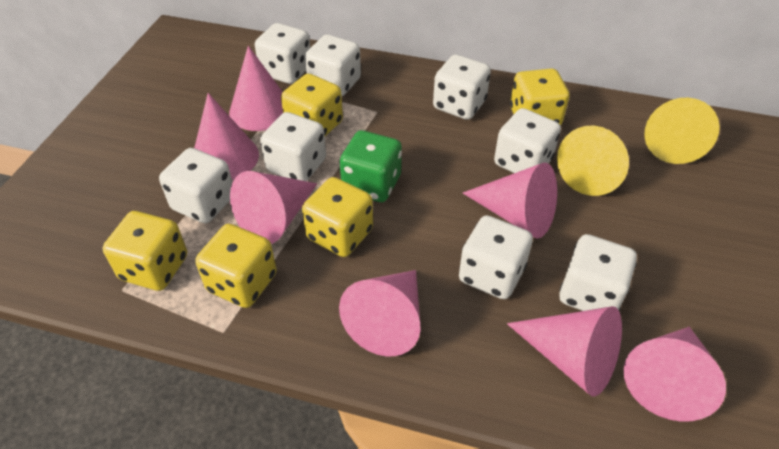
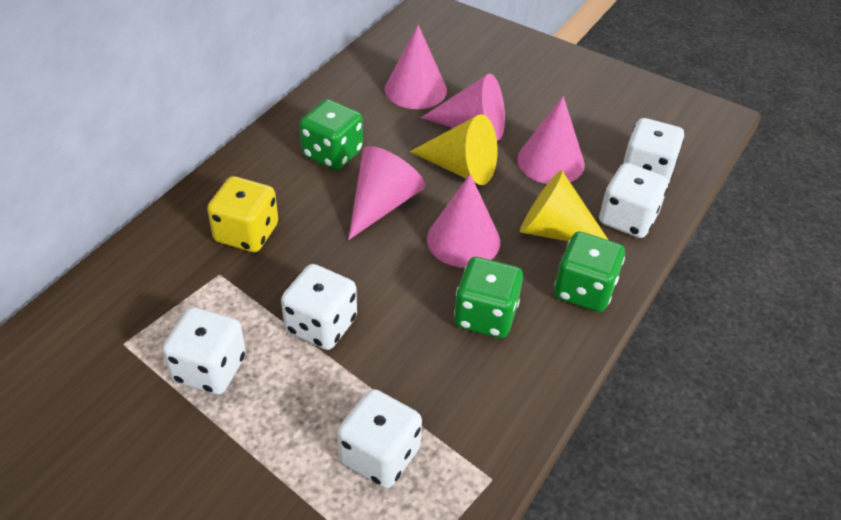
green dice: 1 -> 3
pink cone: 7 -> 5
white dice: 8 -> 5
yellow dice: 5 -> 1

